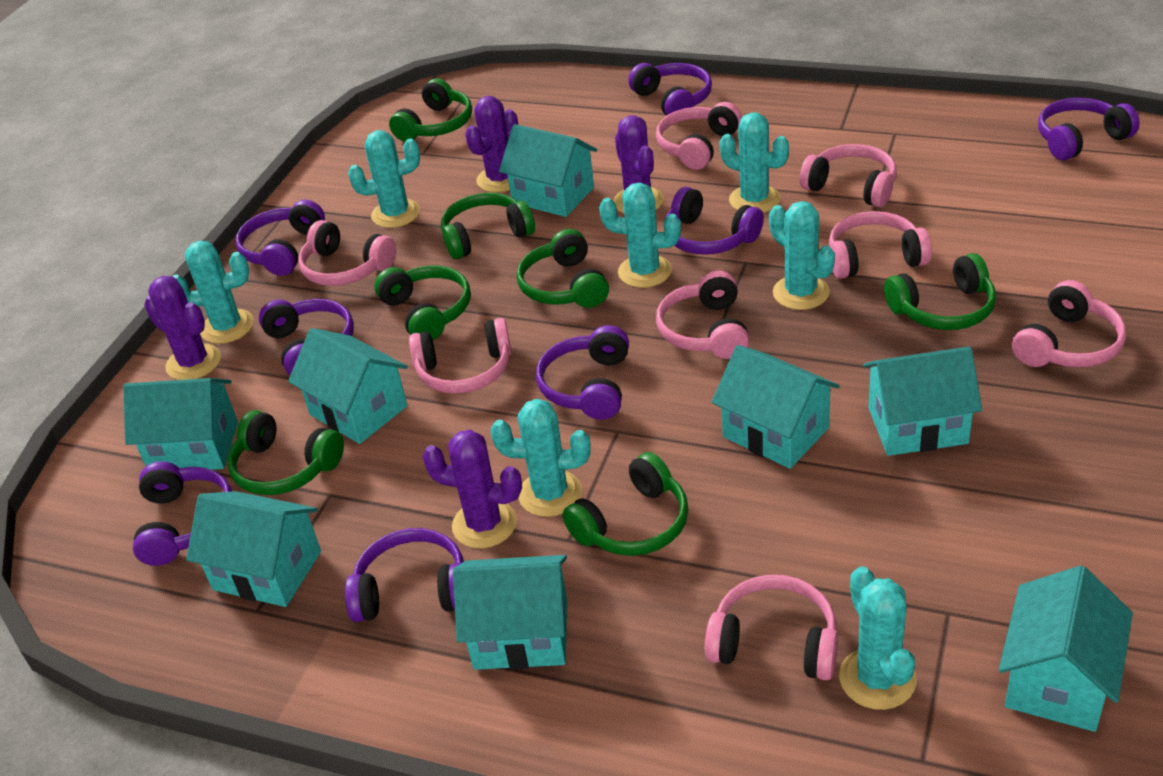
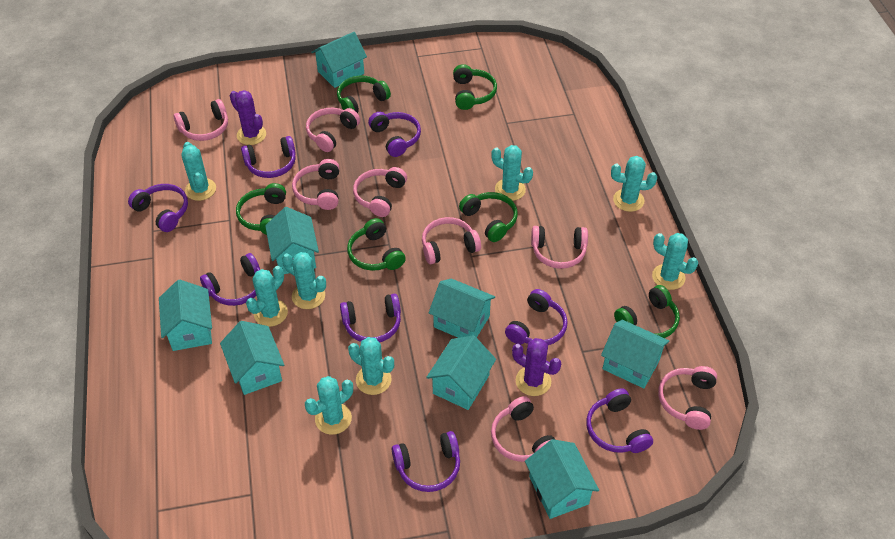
green headphones: 7 -> 6
purple cactus: 4 -> 2
turquoise cactus: 7 -> 8

